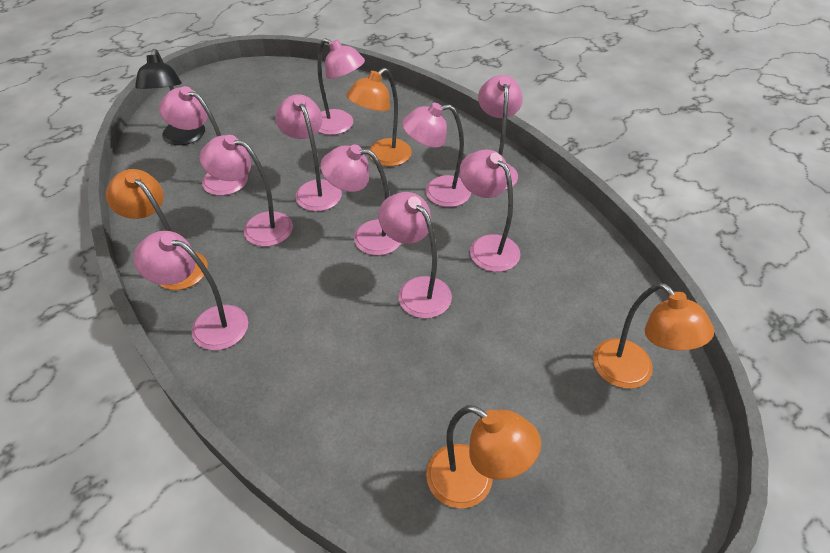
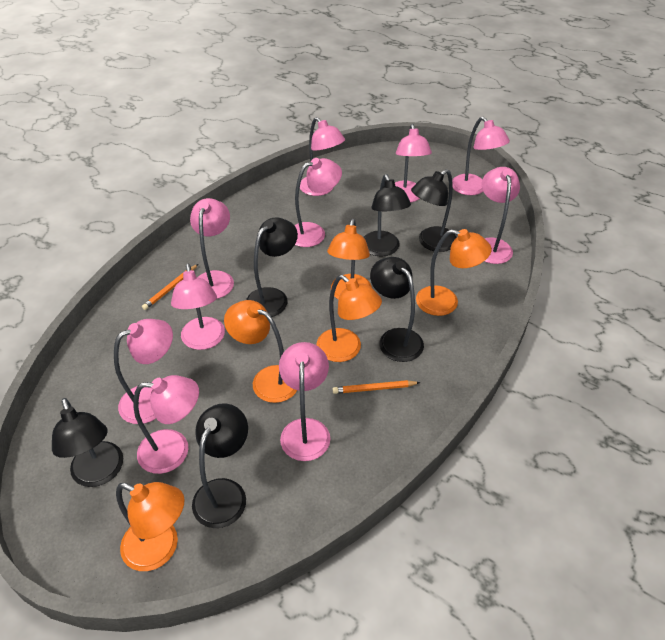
black lamp: 1 -> 6
orange lamp: 4 -> 5
orange pencil: 0 -> 2

